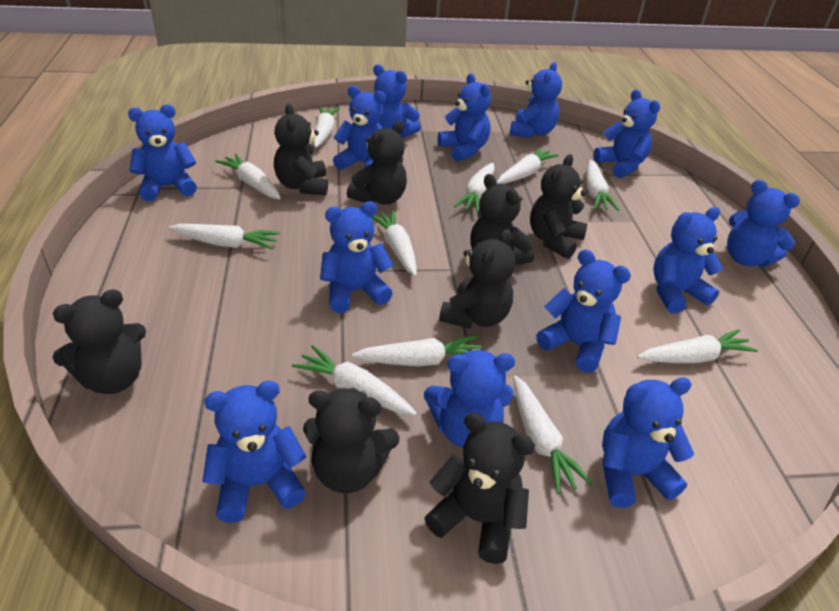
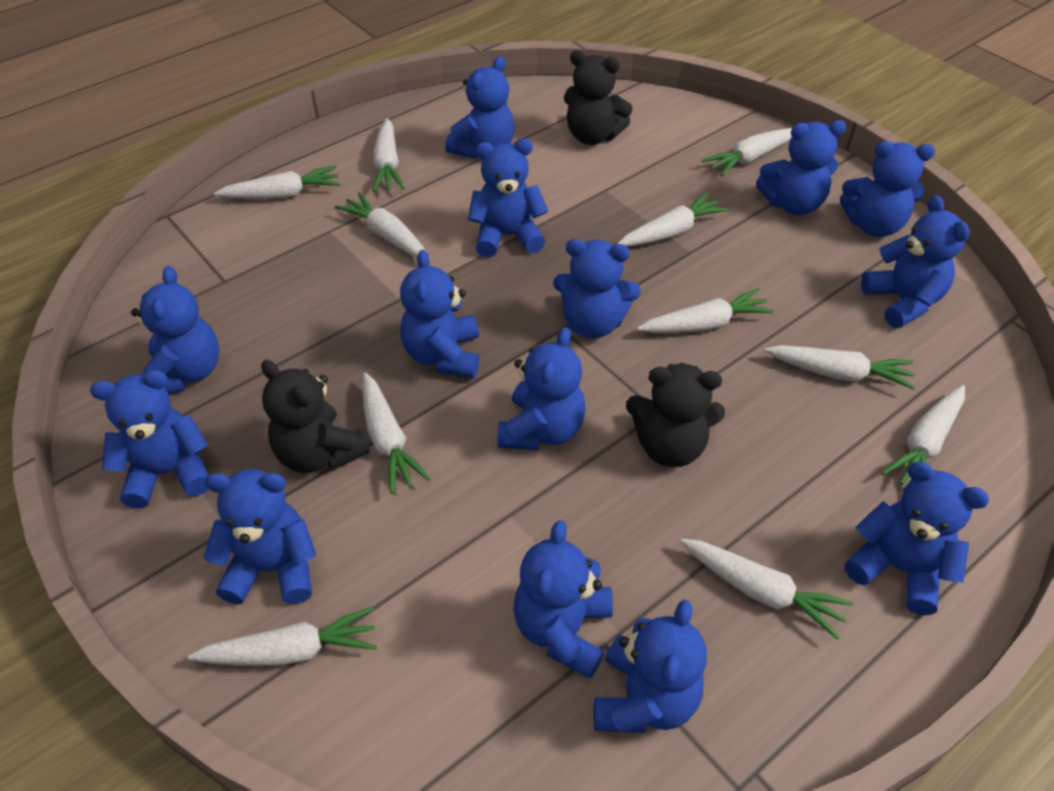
black teddy bear: 8 -> 3
blue teddy bear: 13 -> 14

